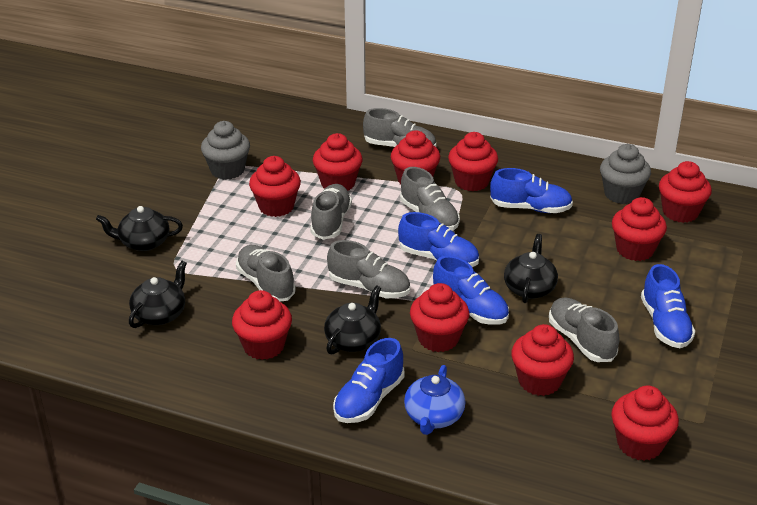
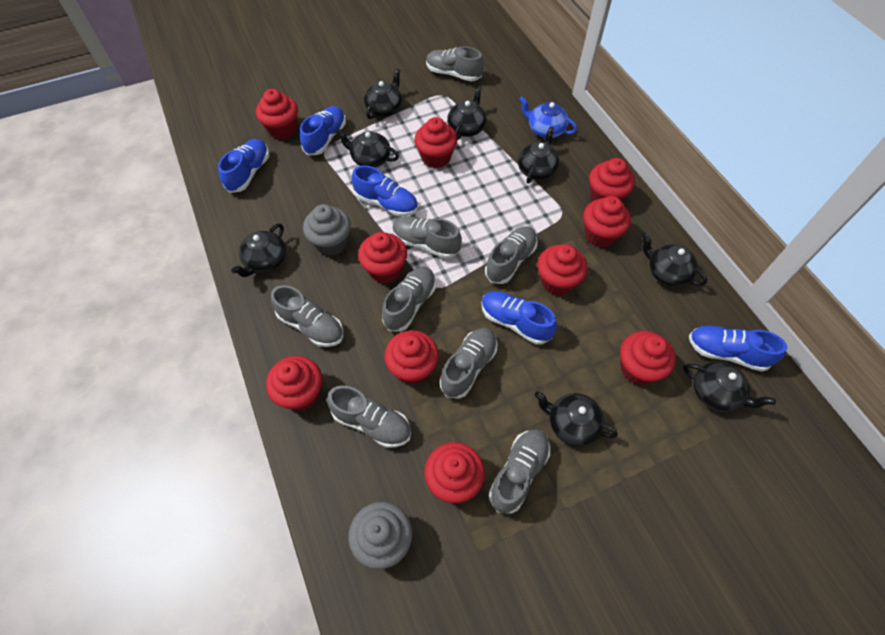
black teapot: 4 -> 8
grey shoe: 6 -> 8

